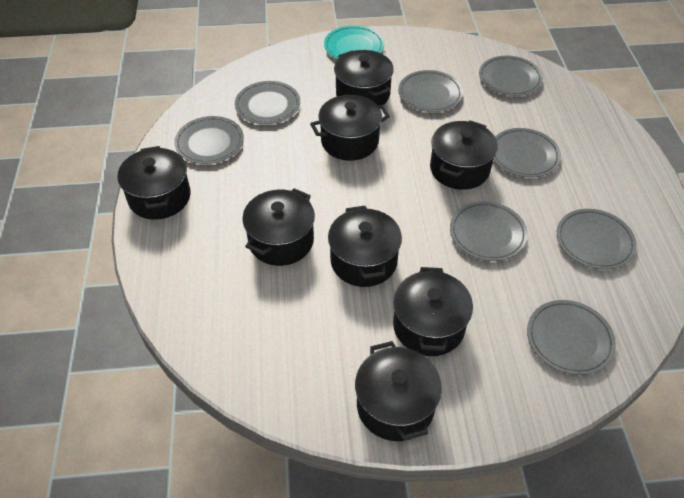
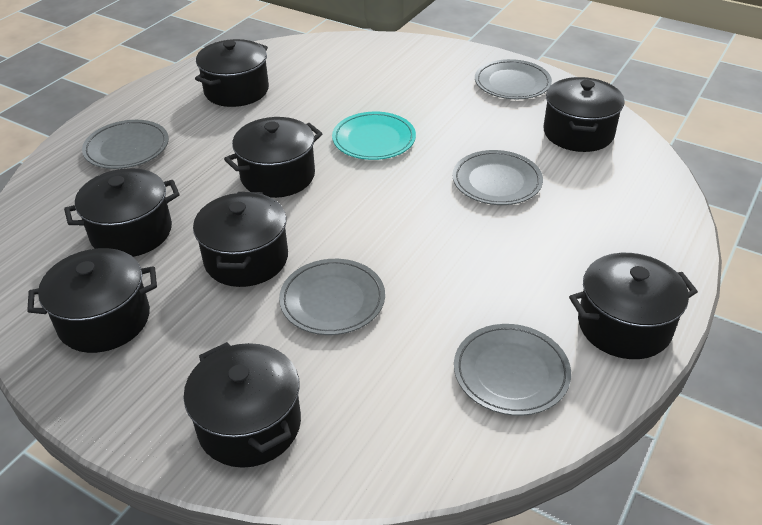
grey plate: 8 -> 5

